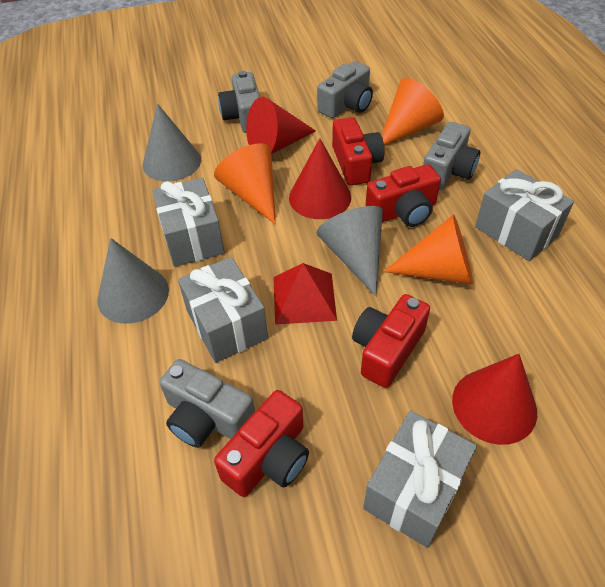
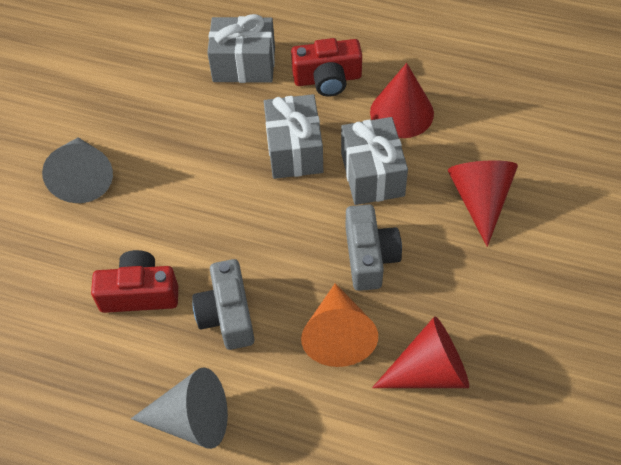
grey camera: 4 -> 2
grey cone: 3 -> 2
grey gift: 4 -> 3
orange cone: 3 -> 1
red camera: 4 -> 2
red pyramid: 1 -> 0

